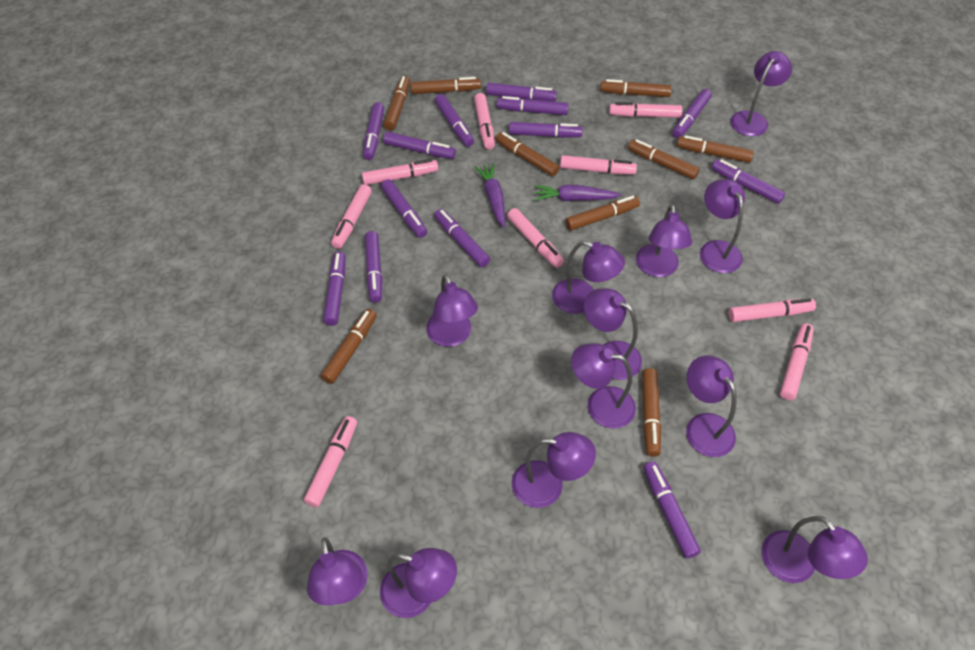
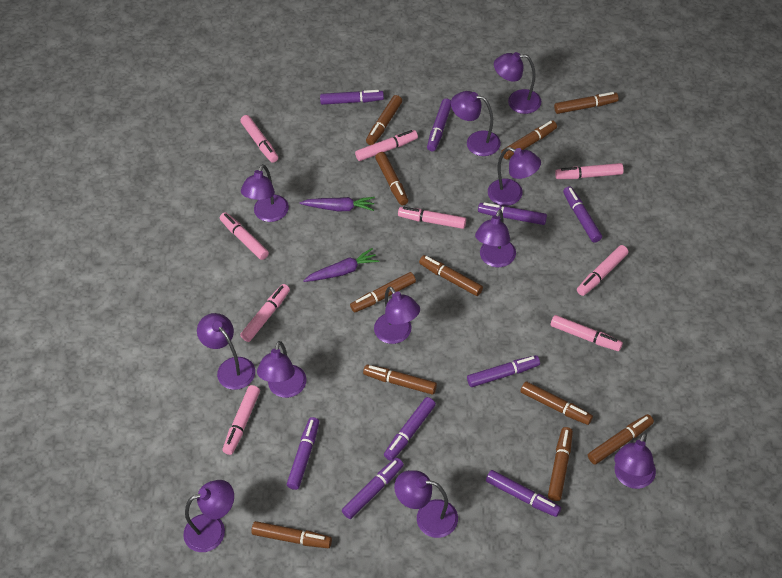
brown marker: 9 -> 11
purple lamp: 12 -> 11
purple marker: 13 -> 9

